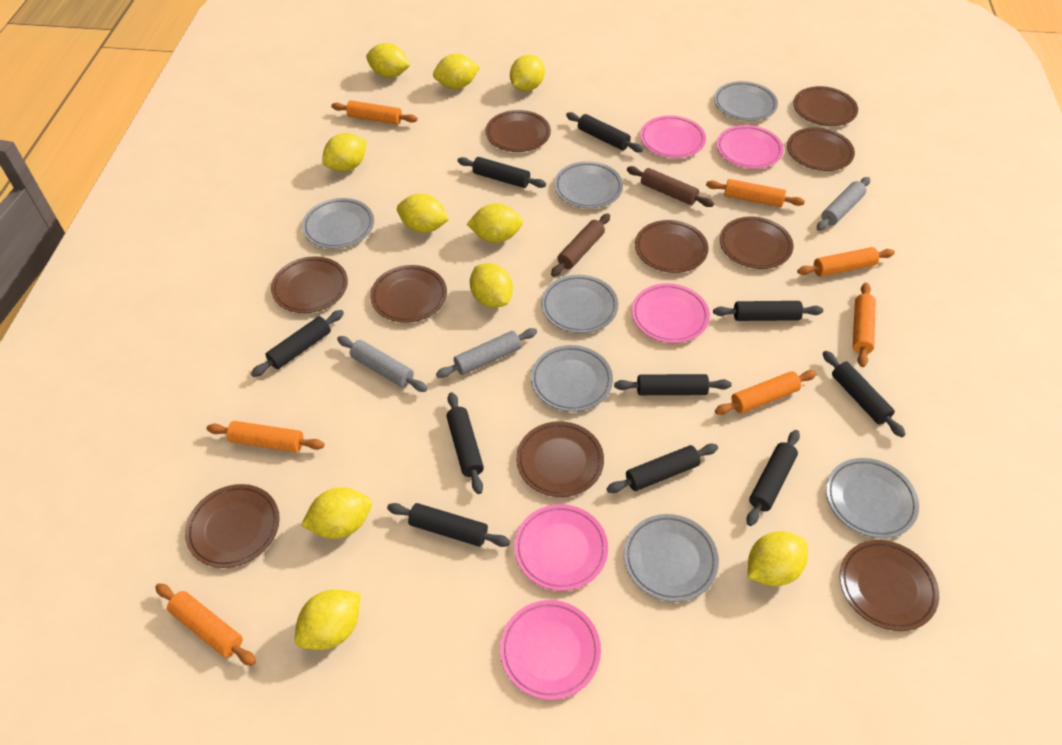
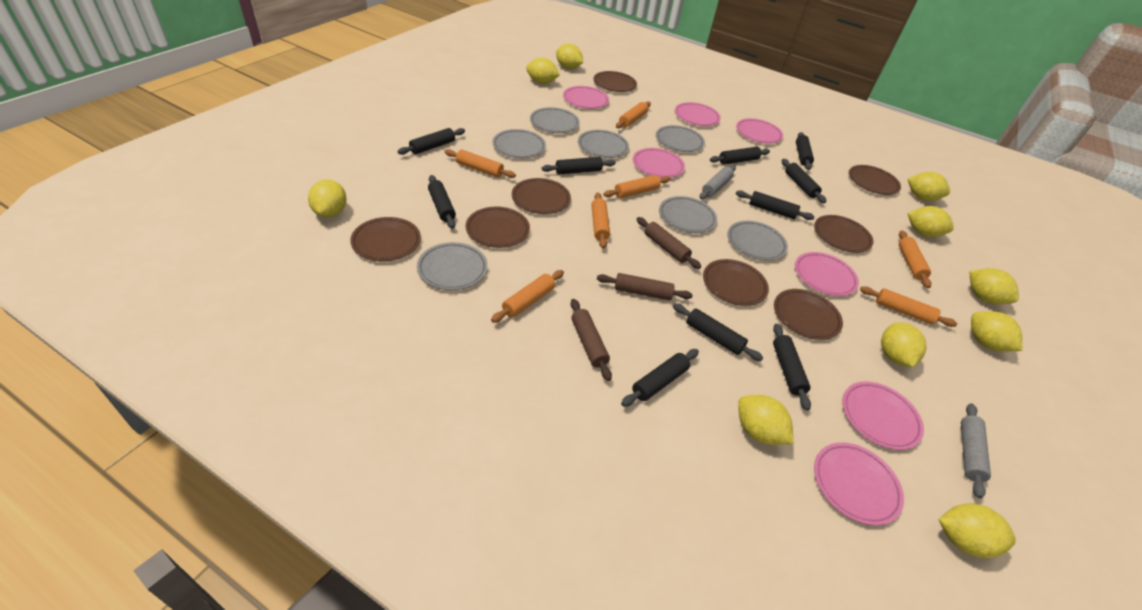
brown plate: 10 -> 8
brown rolling pin: 2 -> 3
grey rolling pin: 3 -> 2
pink plate: 5 -> 7

